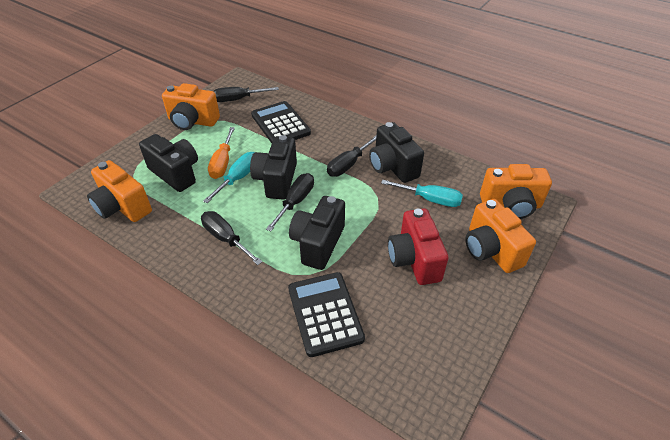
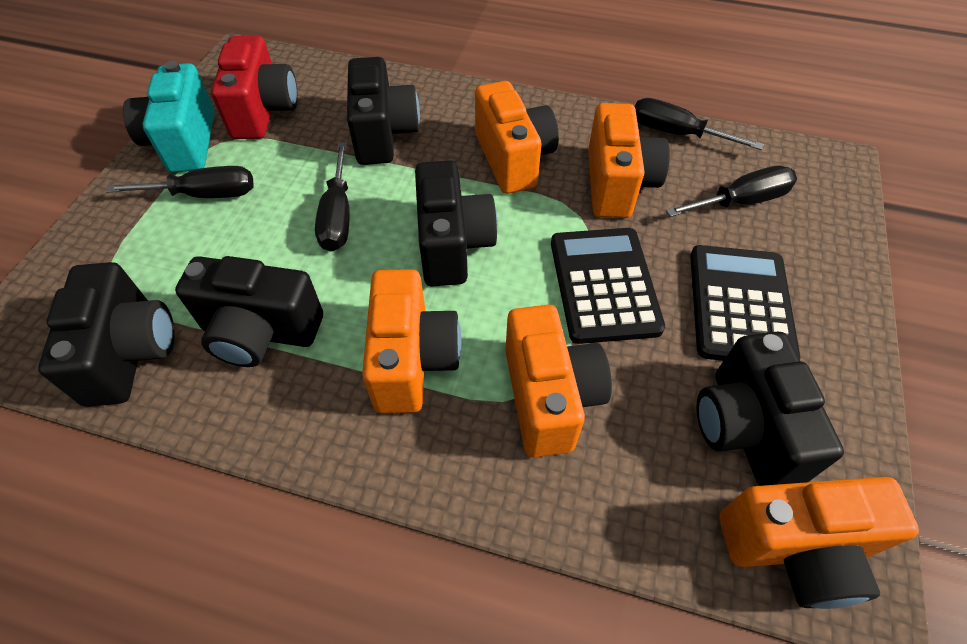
black camera: 4 -> 5
orange camera: 4 -> 5
orange screwdriver: 1 -> 0
turquoise camera: 0 -> 1
turquoise screwdriver: 2 -> 0

